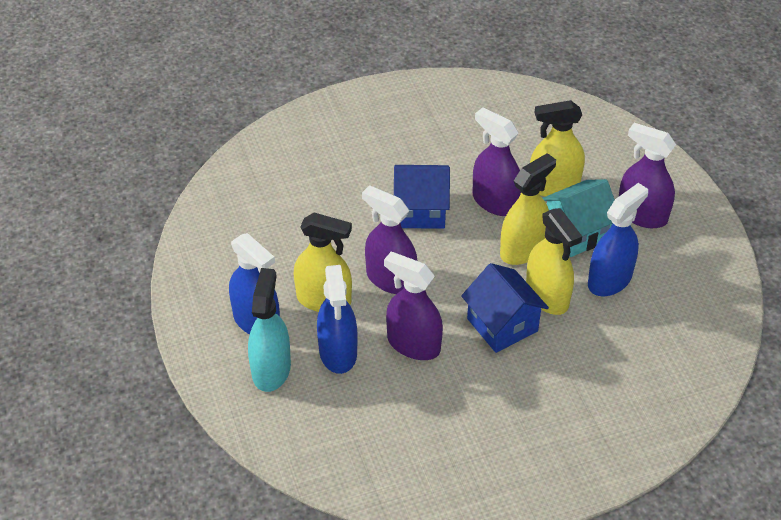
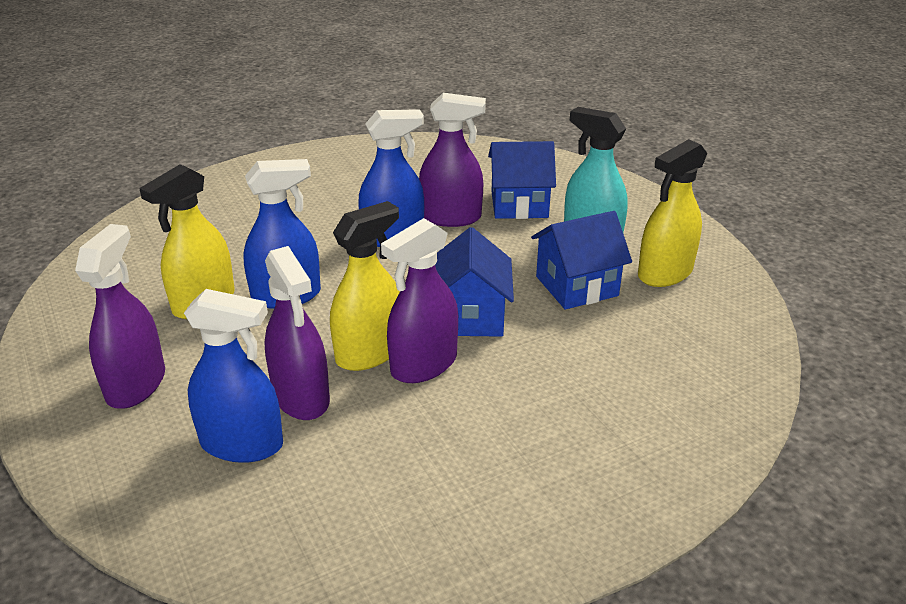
blue house: 2 -> 3
turquoise house: 1 -> 0
yellow spray bottle: 4 -> 3

